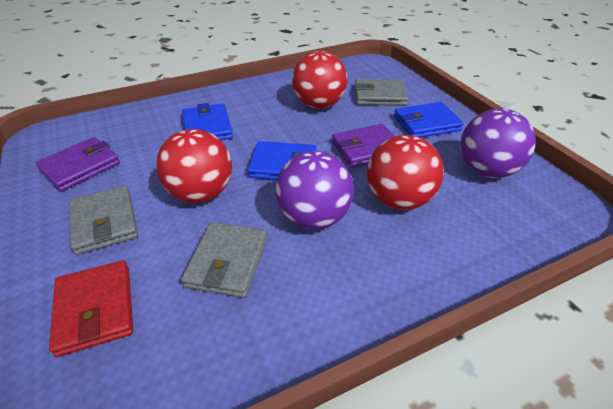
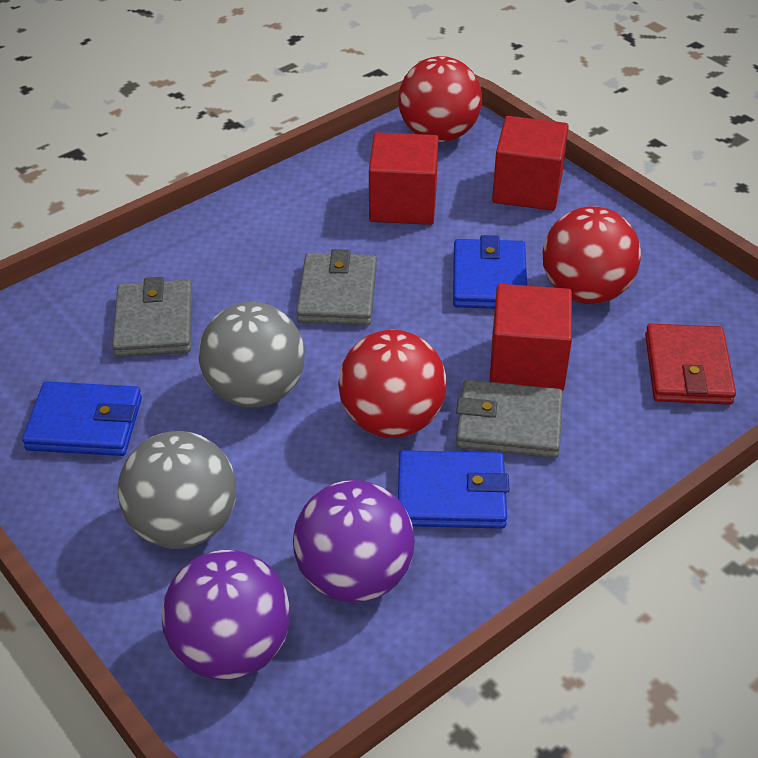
grey ball: 0 -> 2
purple wallet: 2 -> 0
red cube: 0 -> 3

